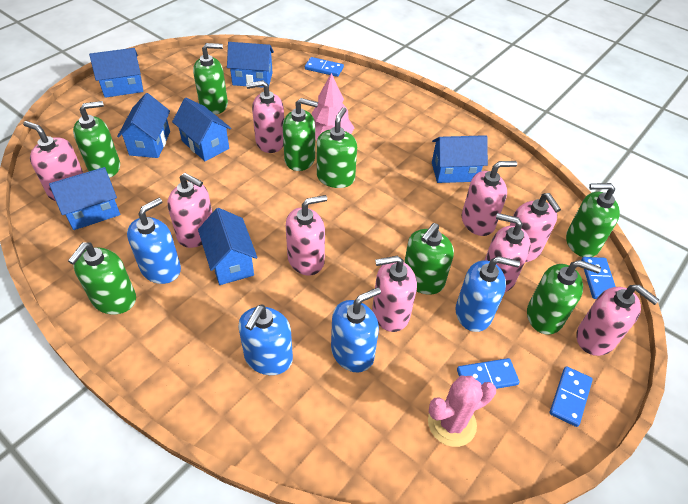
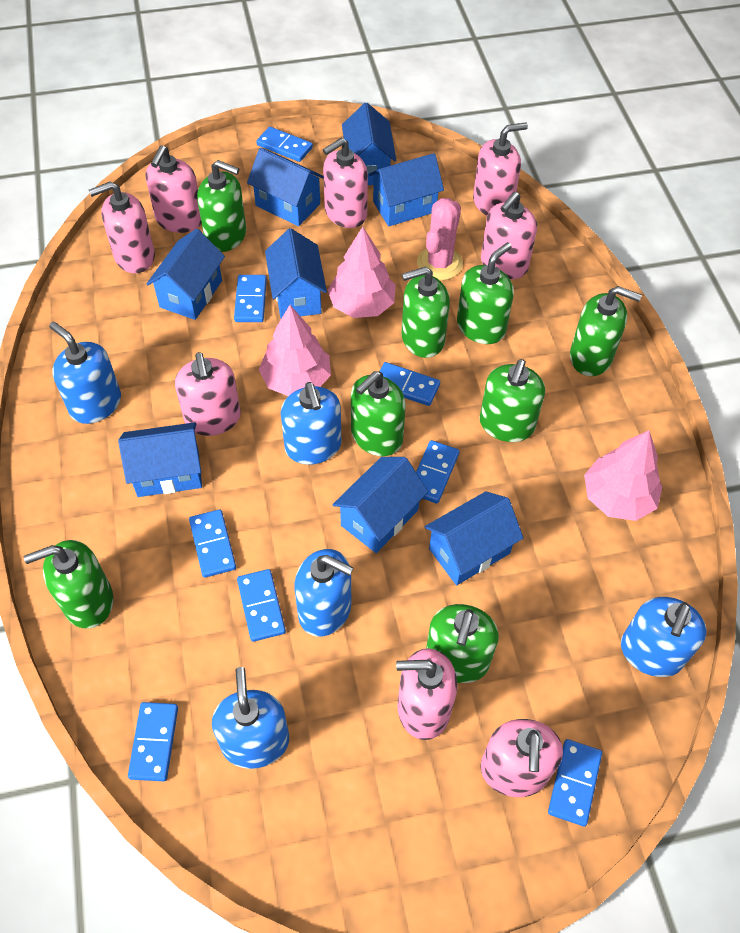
blue domino: 4 -> 8
blue house: 7 -> 8
blue soap dispenser: 4 -> 5
pink soap dispenser: 9 -> 8
pink tree: 1 -> 3

